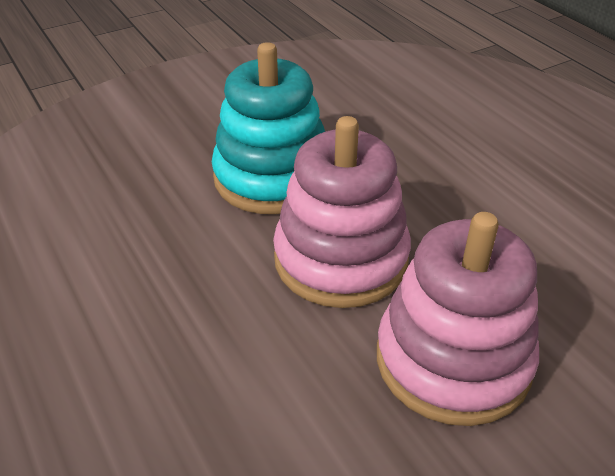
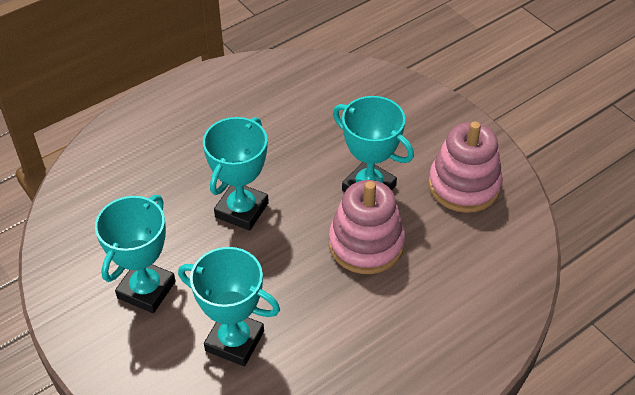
turquoise stacking toy: 1 -> 0
turquoise trophy: 0 -> 4

